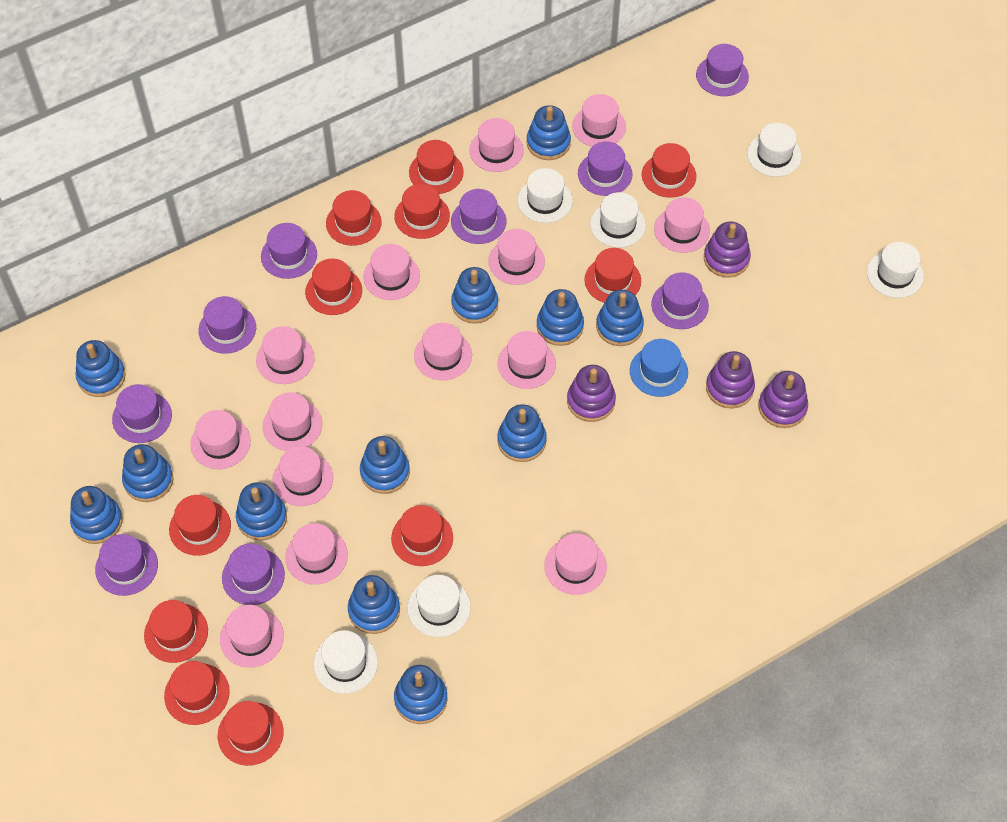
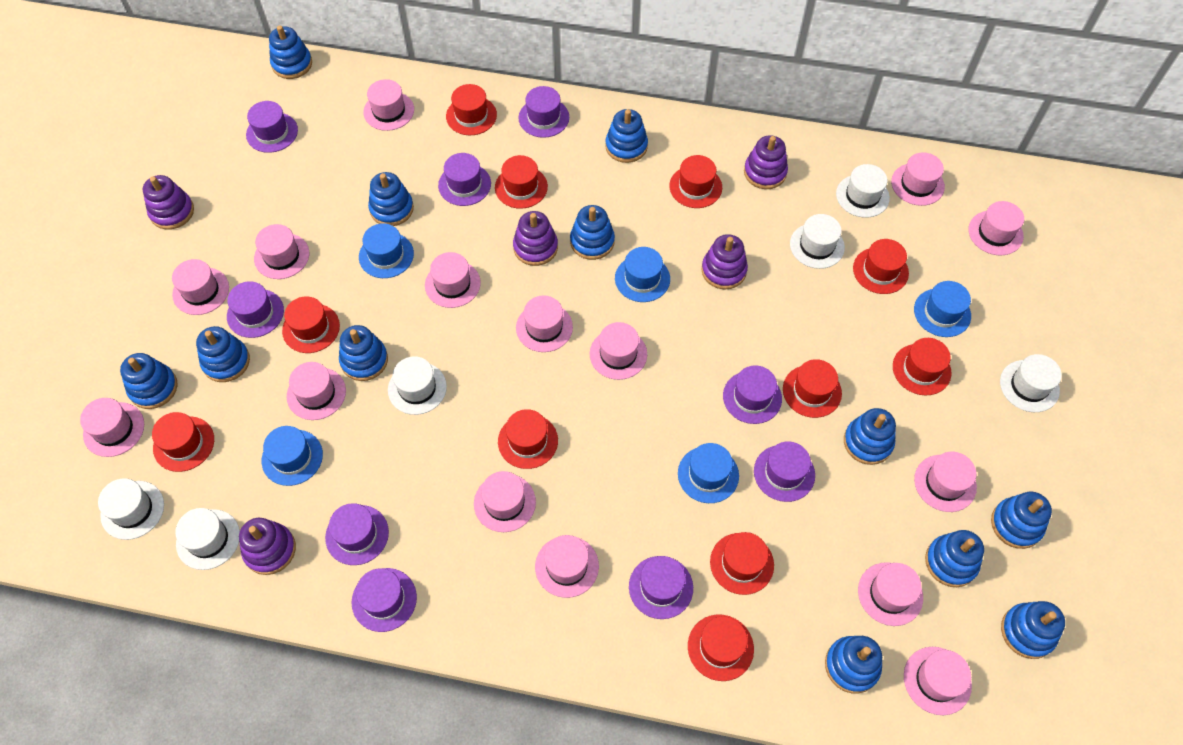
blue hat: 1 -> 5
pink hat: 14 -> 15
purple stacking toy: 4 -> 5

